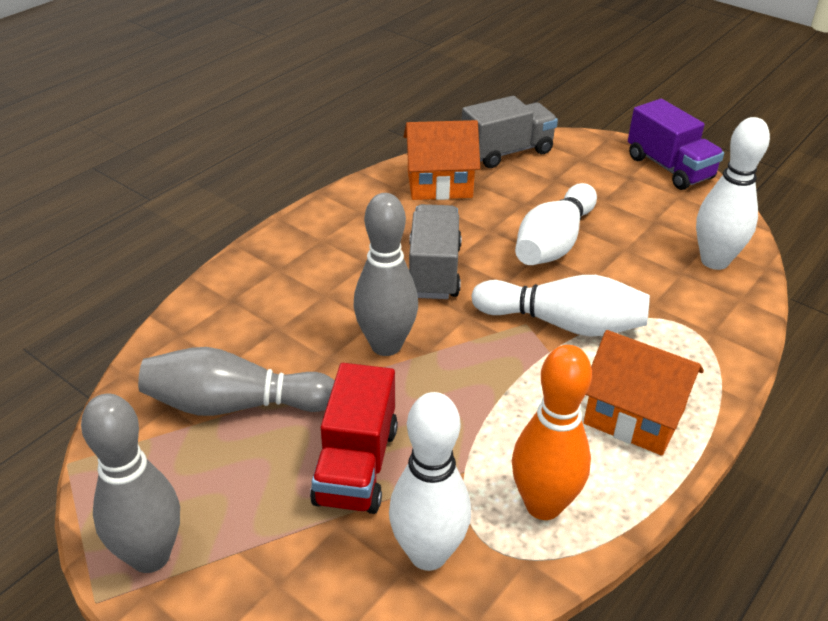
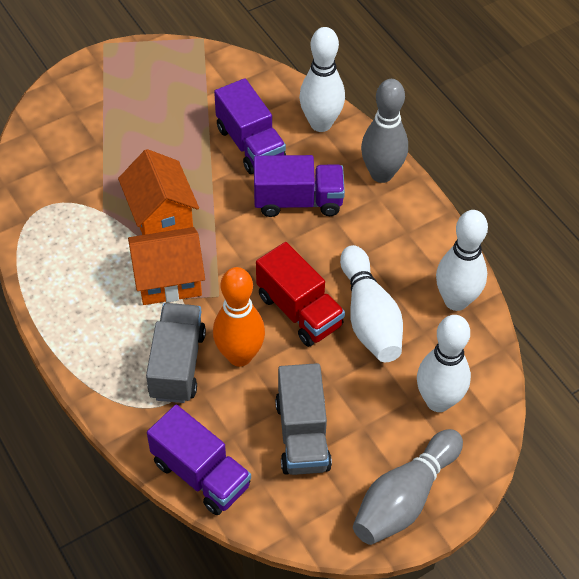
grey bowling pin: 3 -> 2
purple truck: 1 -> 3

